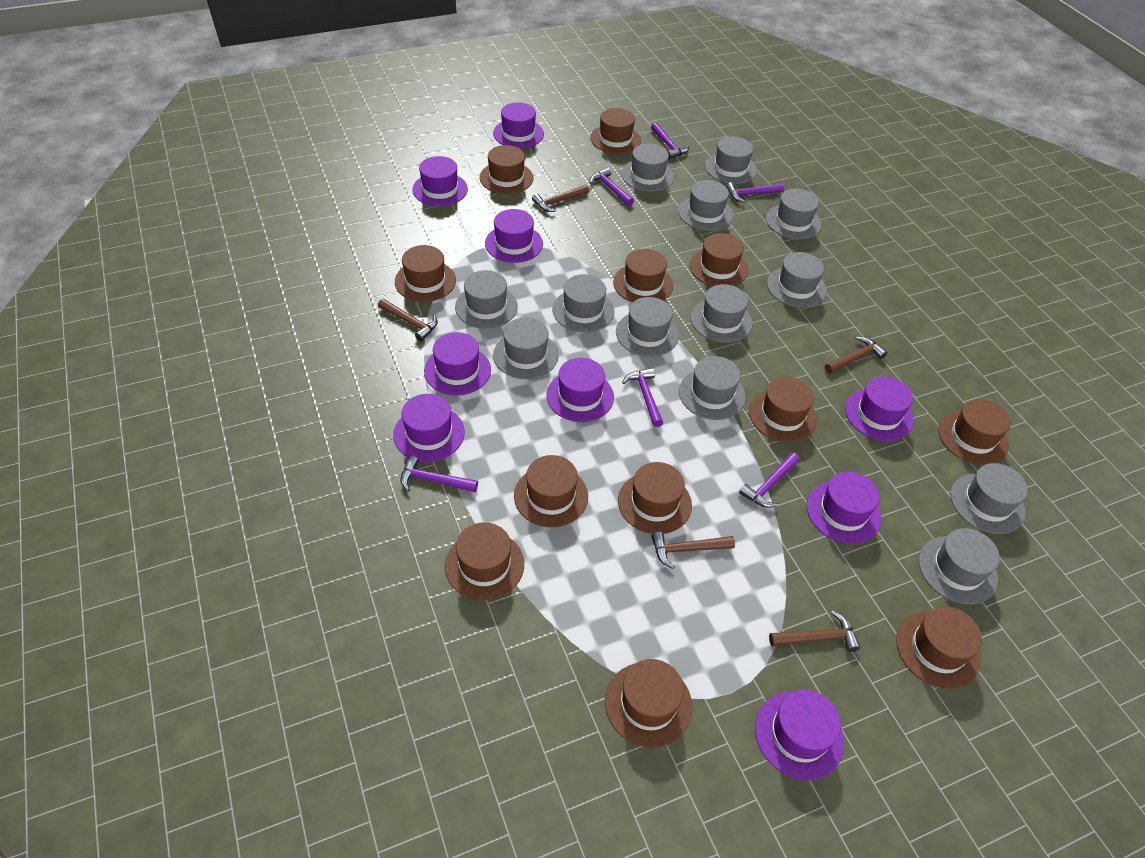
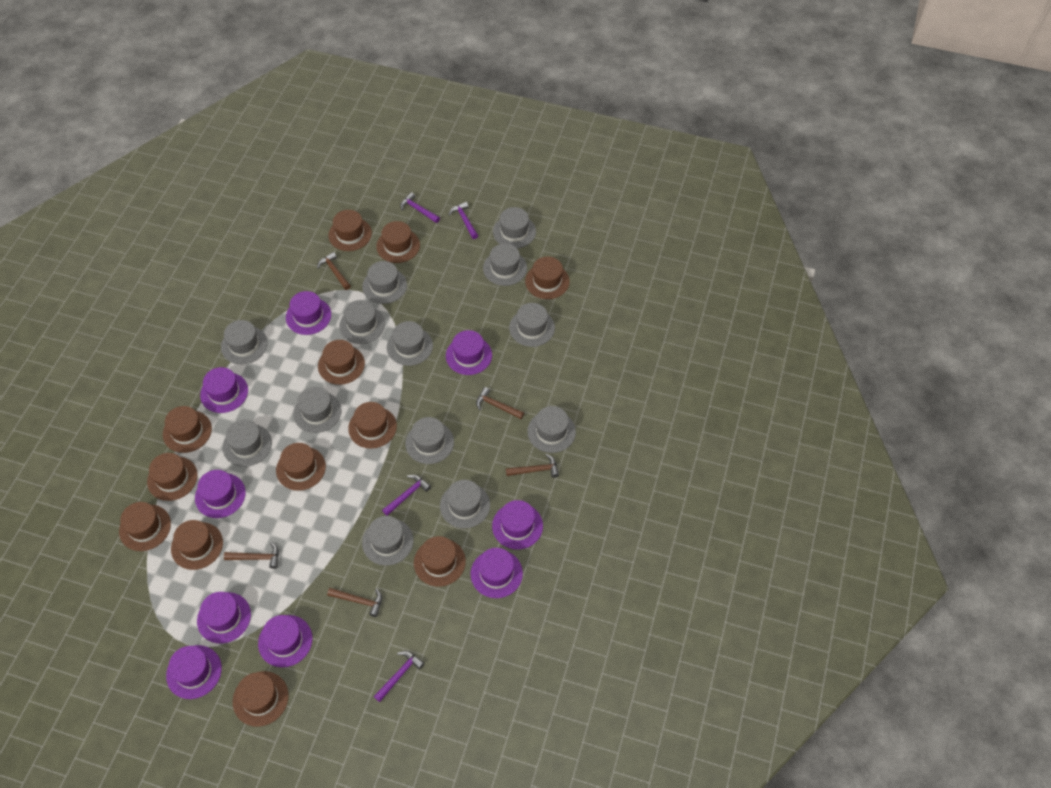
purple hammer: 6 -> 4

